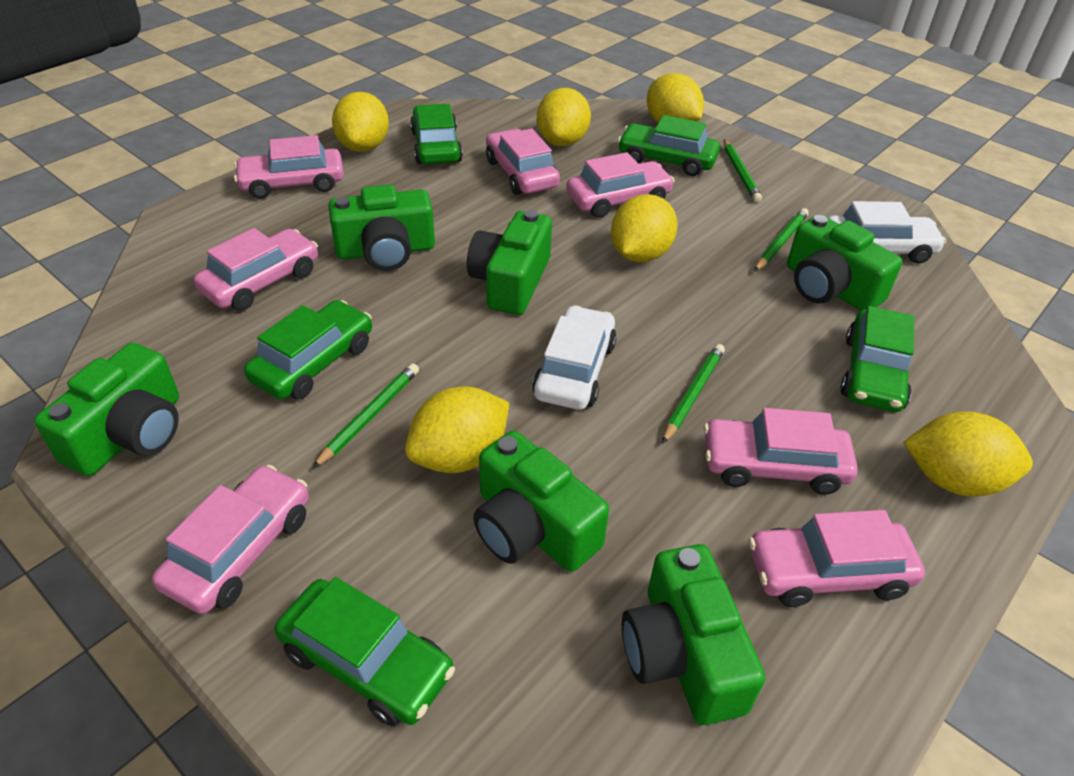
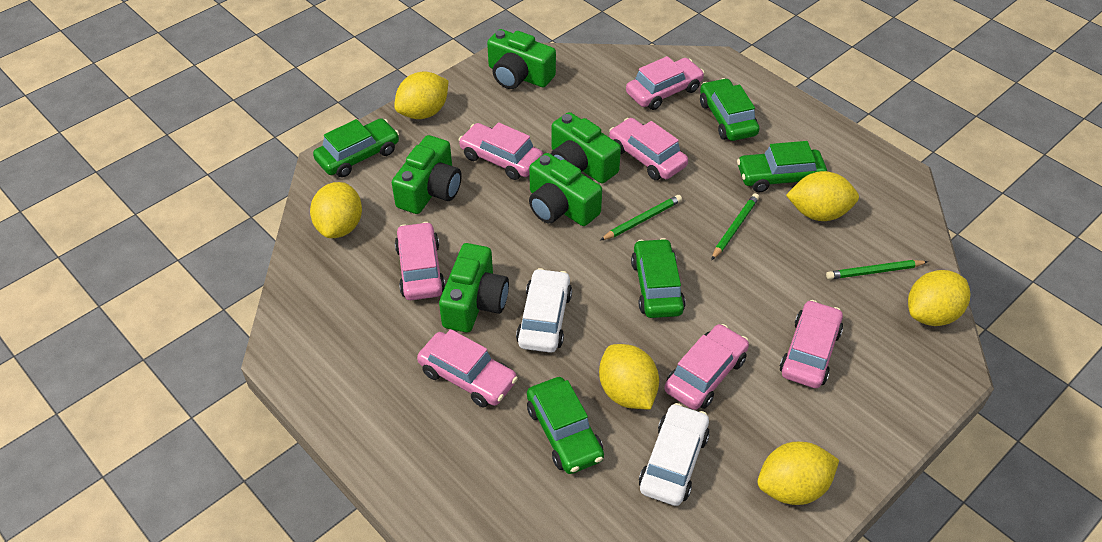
green camera: 6 -> 5
green pencil: 4 -> 3

